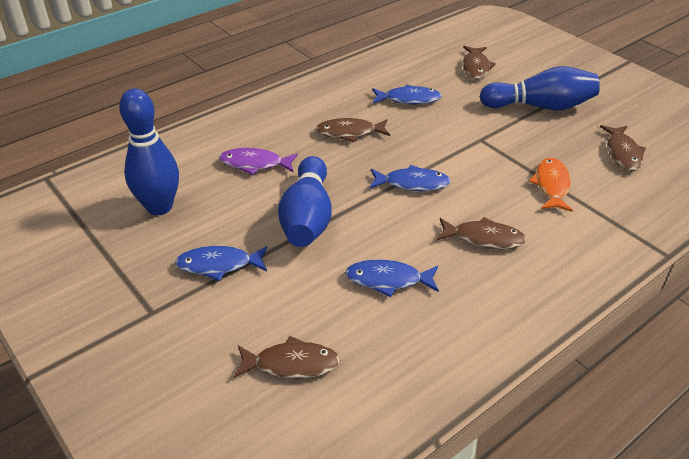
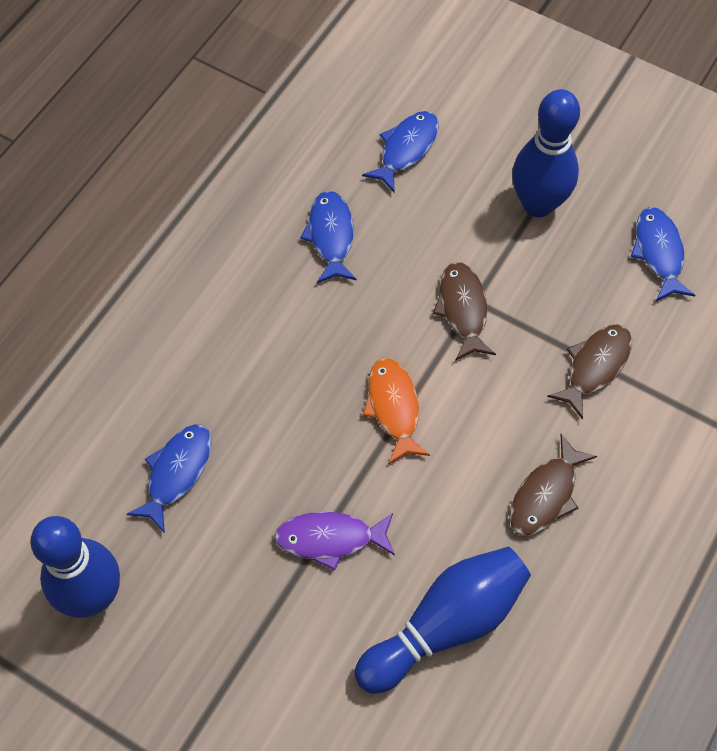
brown fish: 5 -> 3

